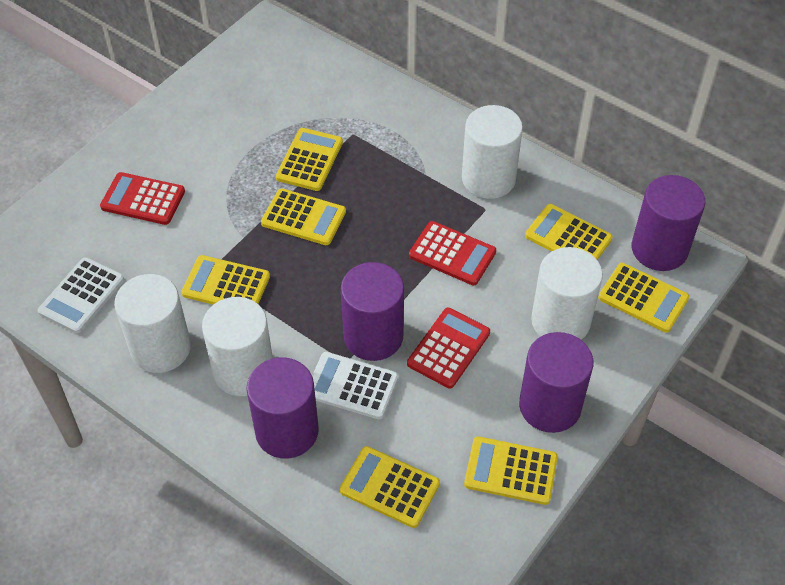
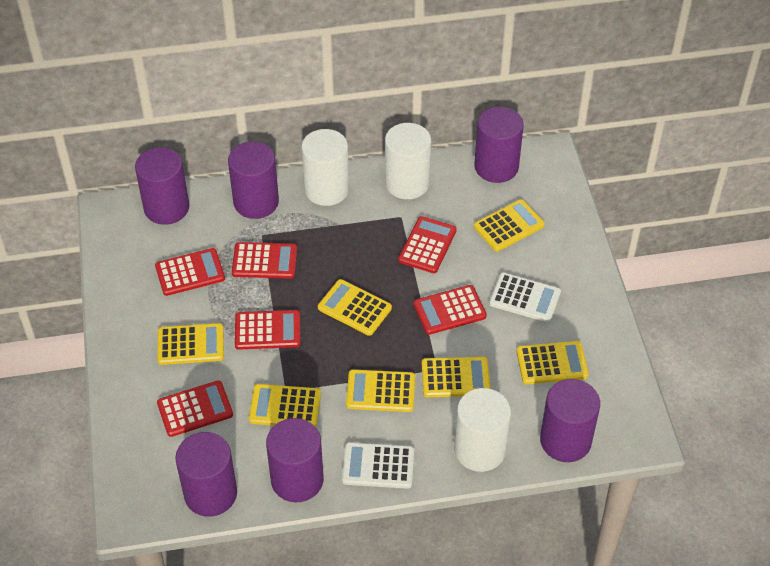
purple cylinder: 4 -> 6
red calculator: 3 -> 6
white cylinder: 4 -> 3

